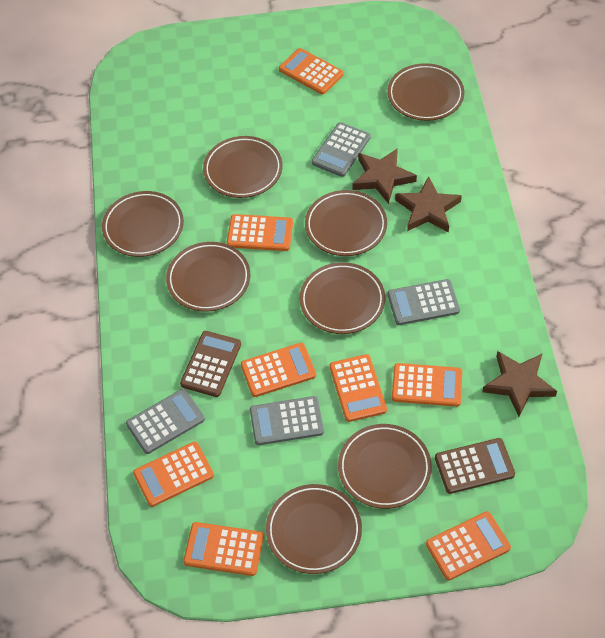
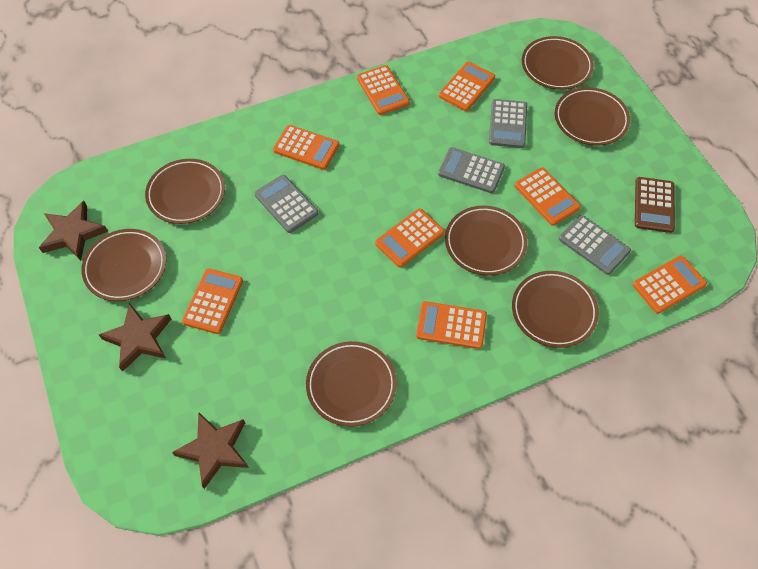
brown calculator: 2 -> 1
brown plate: 8 -> 7

